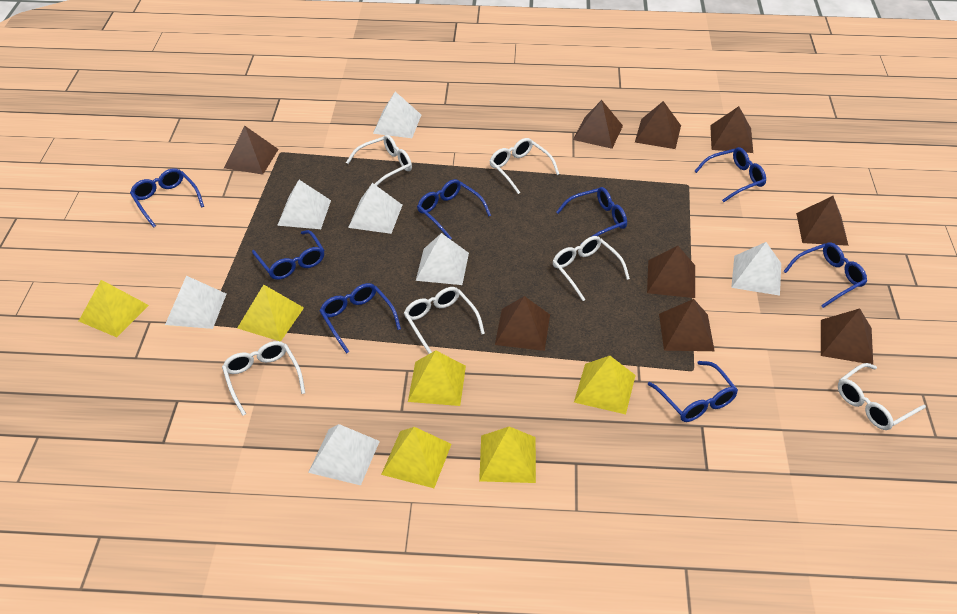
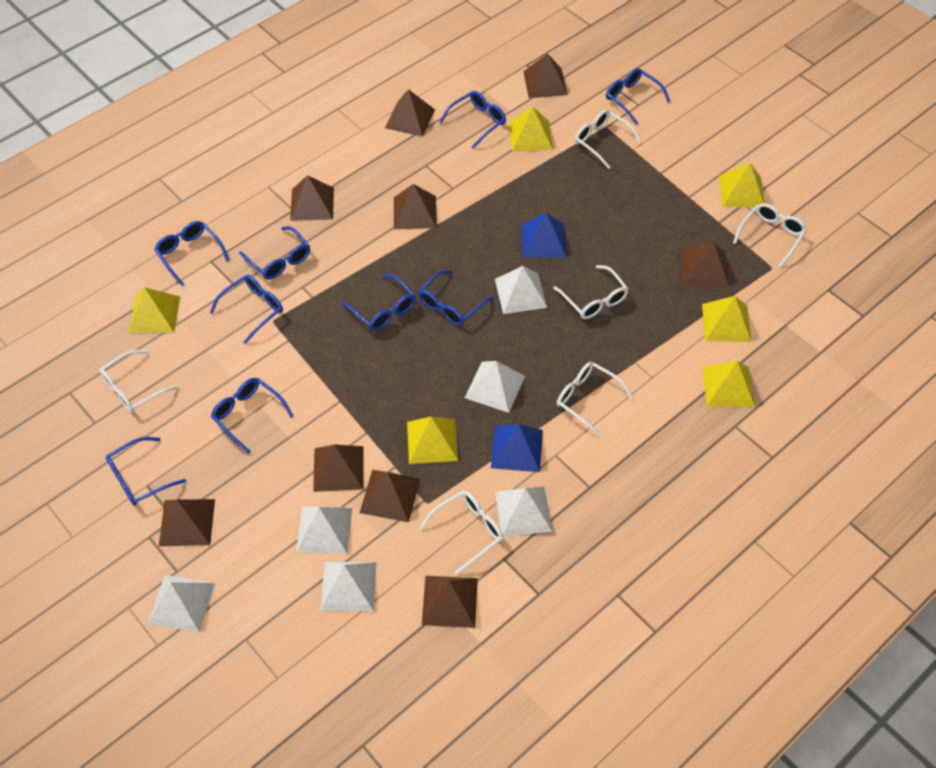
blue glasses: 8 -> 9
blue pyramid: 0 -> 2
white pyramid: 7 -> 6

